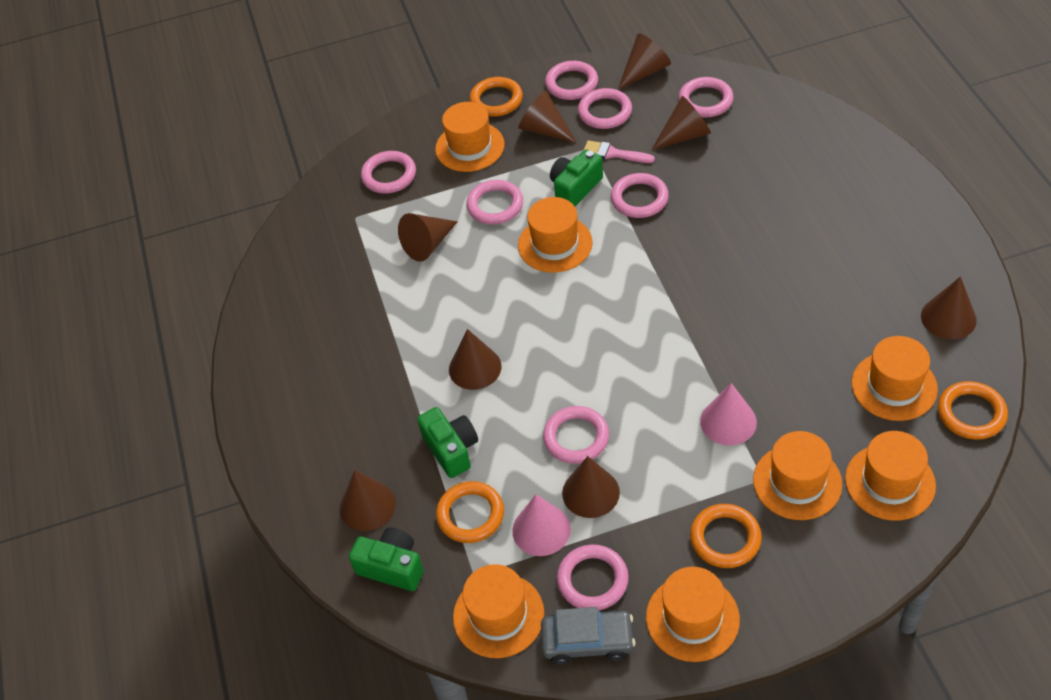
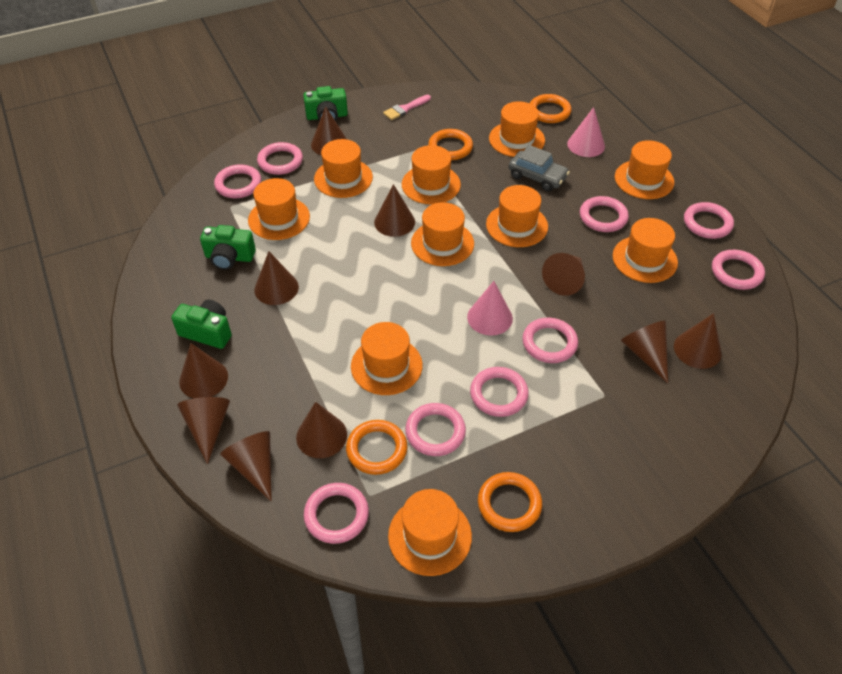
brown cone: 8 -> 10
orange hat: 7 -> 10
pink ring: 8 -> 9

